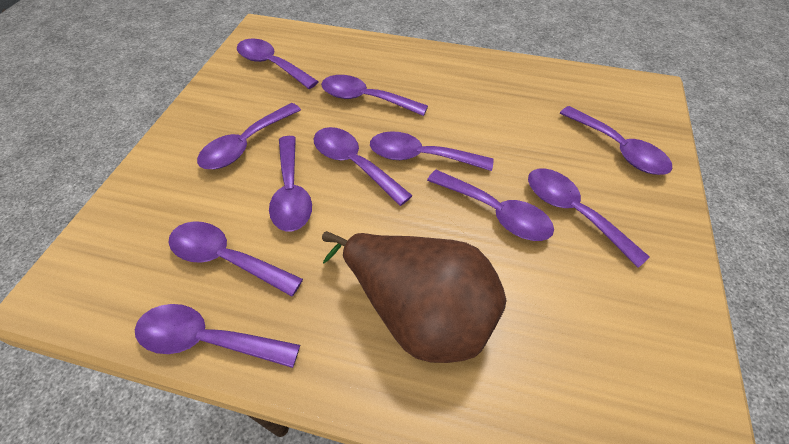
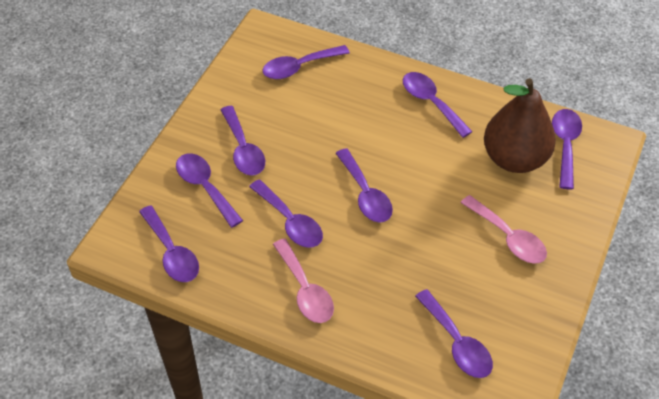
pink spoon: 0 -> 2
purple spoon: 11 -> 9

